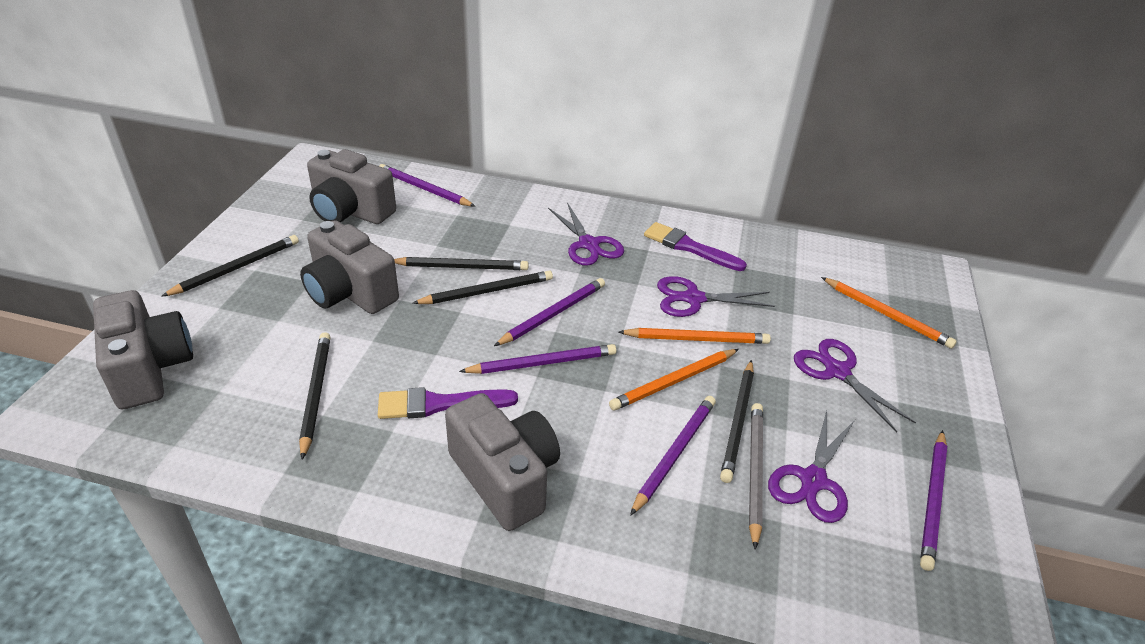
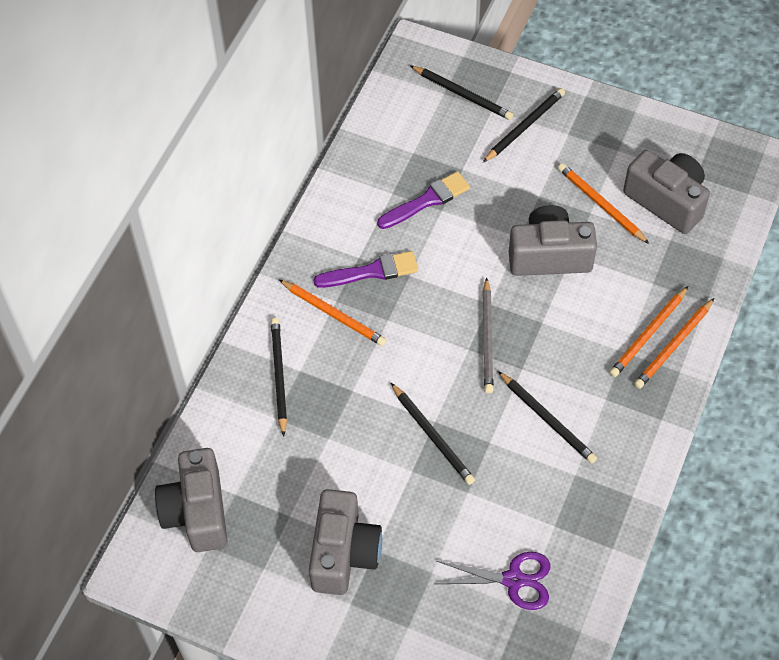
orange pencil: 3 -> 4
purple pencil: 5 -> 0
purple scissors: 4 -> 1

